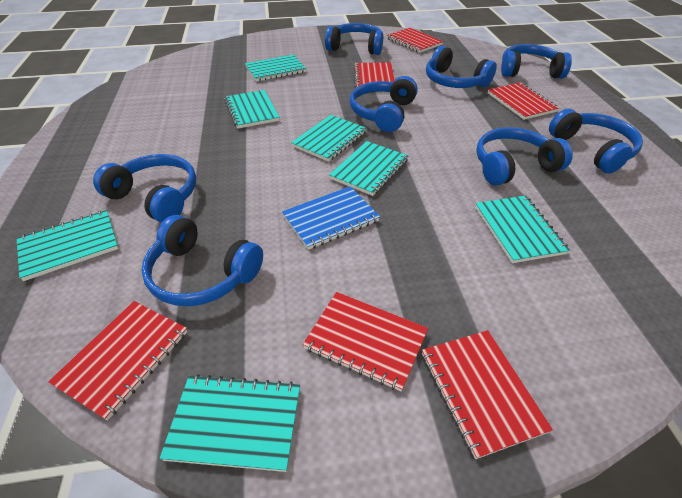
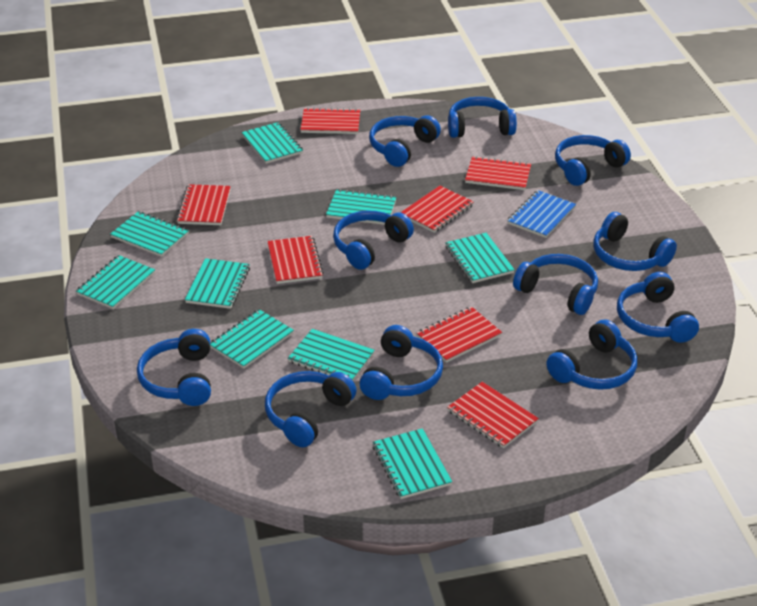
blue headphones: 8 -> 11
red notebook: 6 -> 7
turquoise notebook: 7 -> 9

